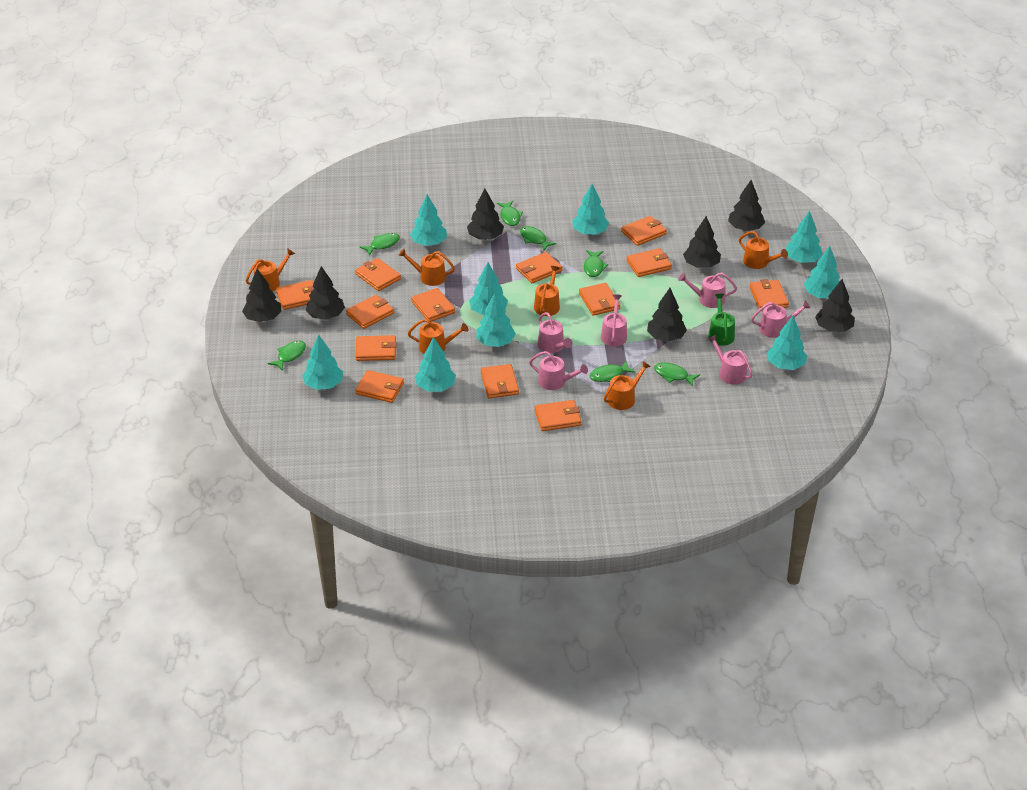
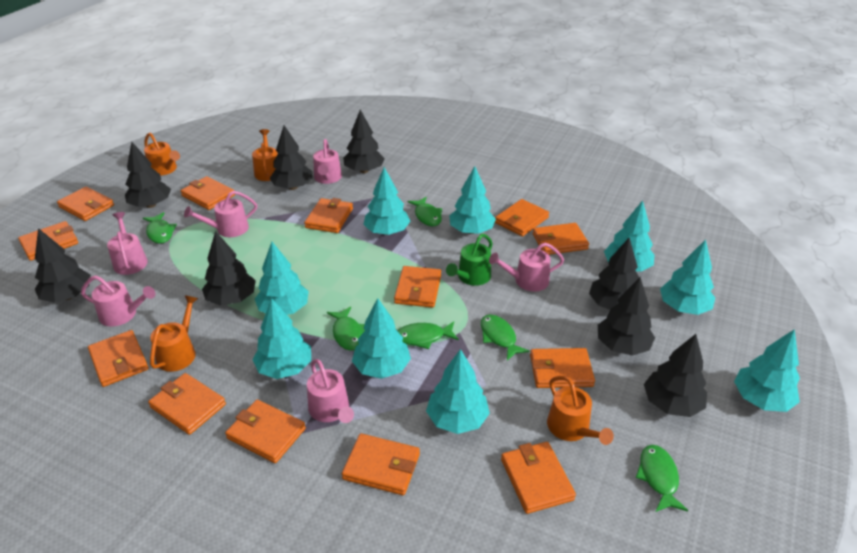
black tree: 7 -> 8
green fish: 7 -> 6
orange watering can: 6 -> 4

